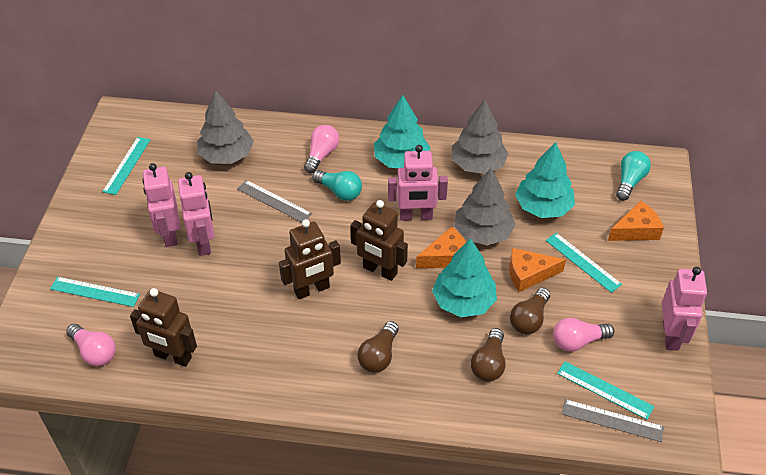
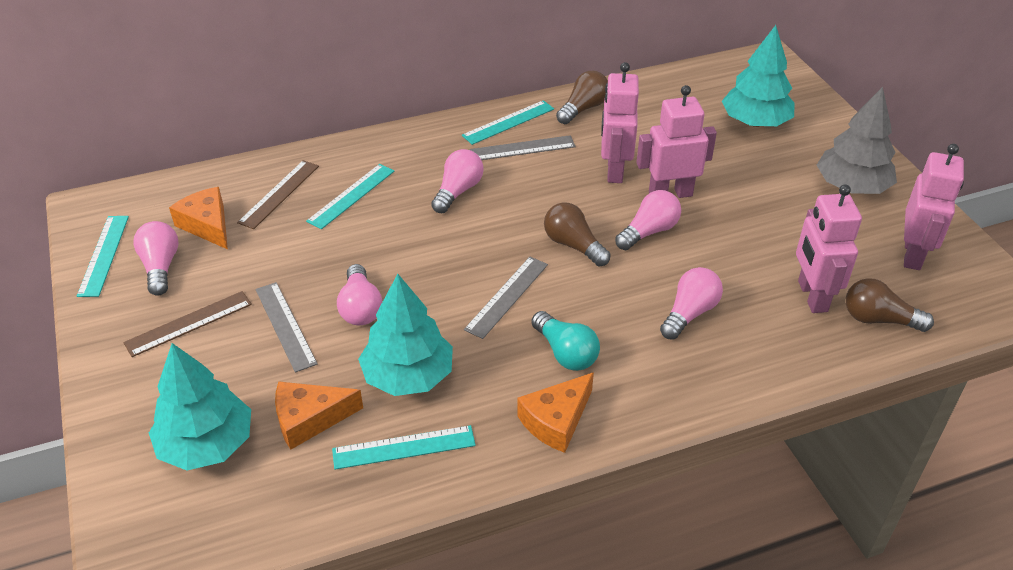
brown robot: 3 -> 0
brown ruler: 0 -> 2
grey ruler: 2 -> 3
grey tree: 3 -> 1
pink light bulb: 3 -> 5
turquoise light bulb: 2 -> 1

